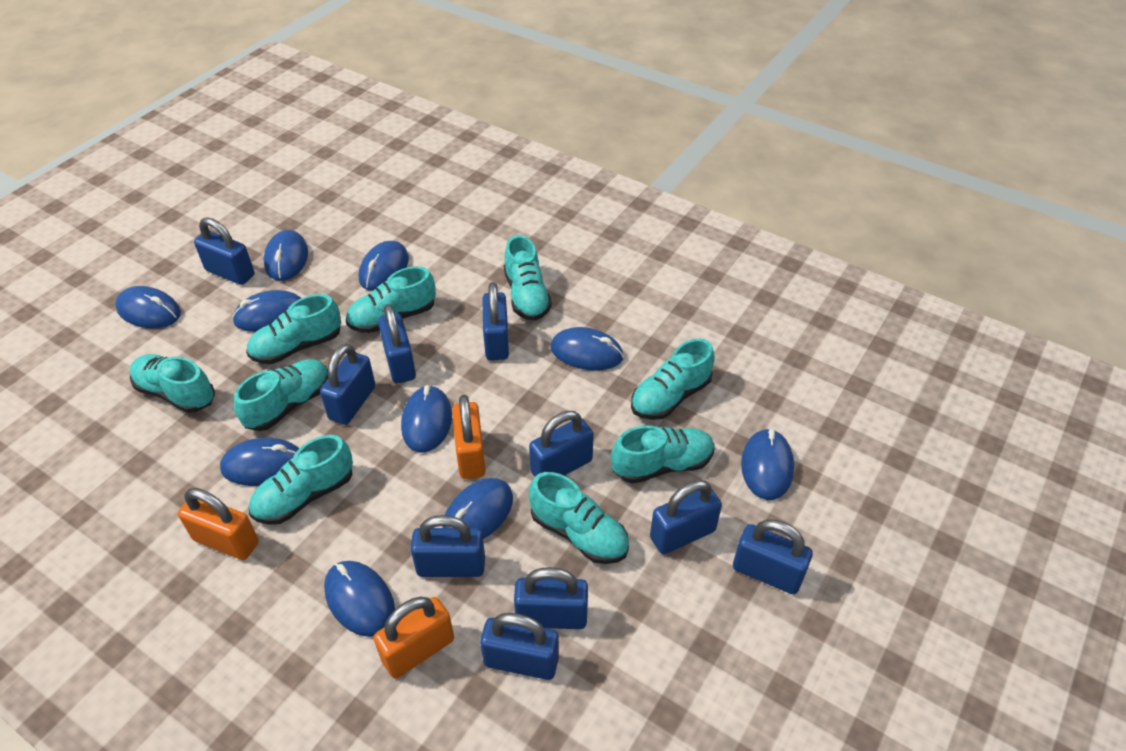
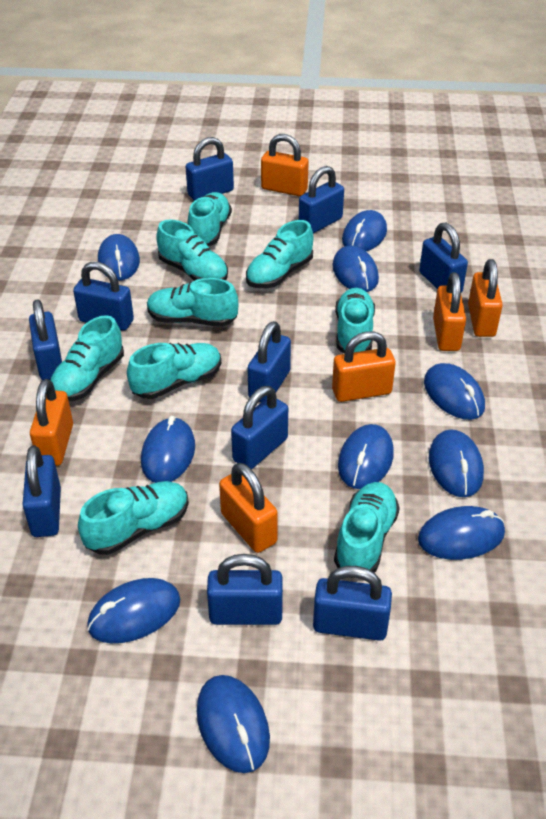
orange padlock: 3 -> 6

